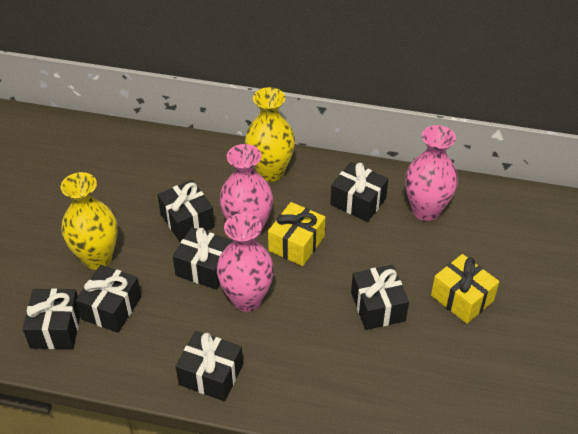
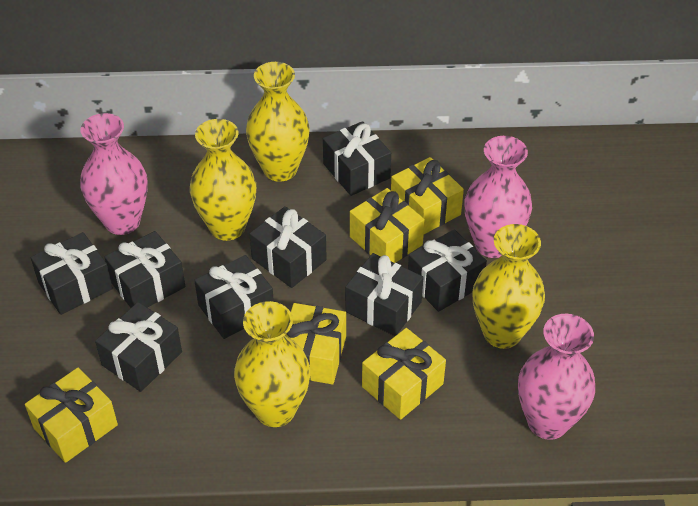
black gift: 7 -> 8
yellow gift: 2 -> 5
yellow vase: 2 -> 4

